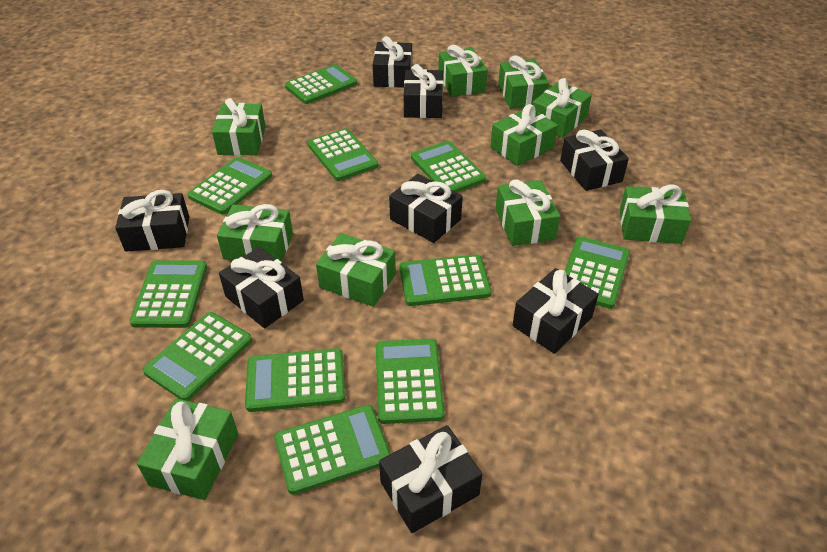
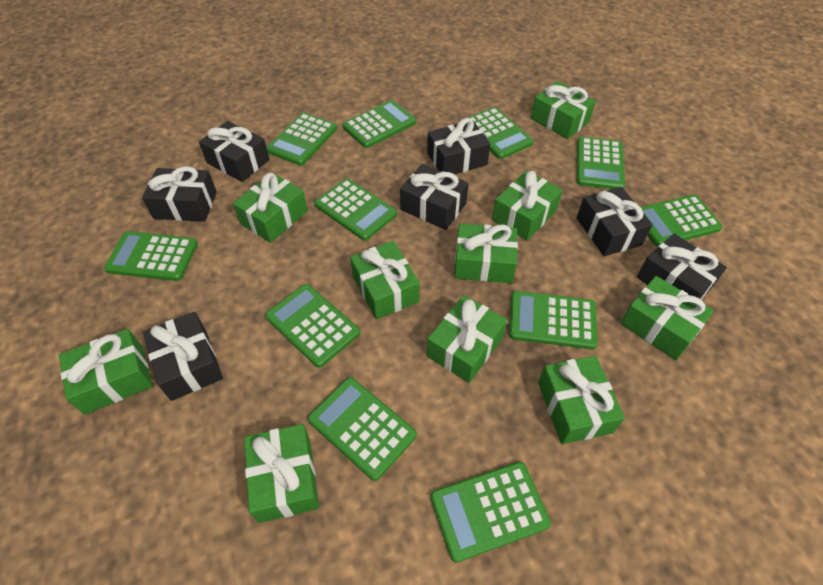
black gift: 8 -> 7

